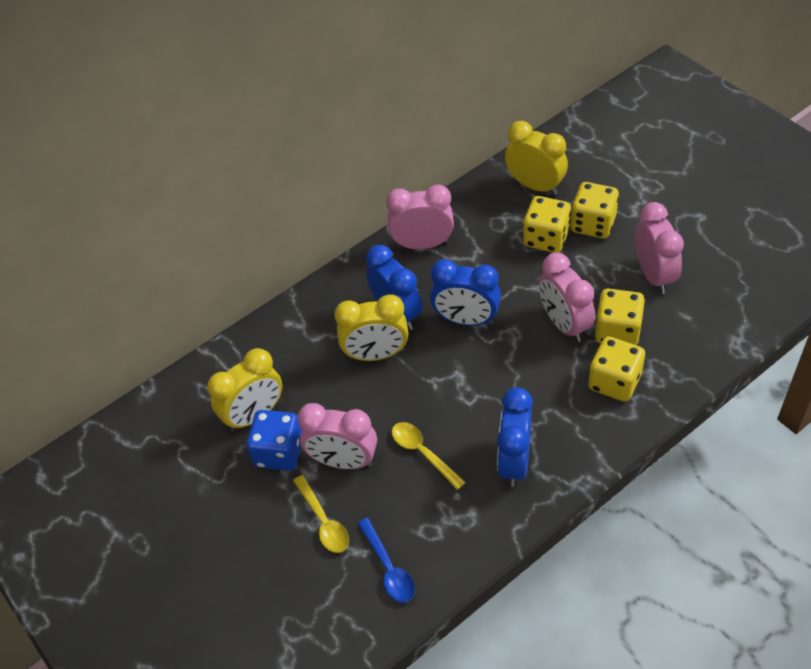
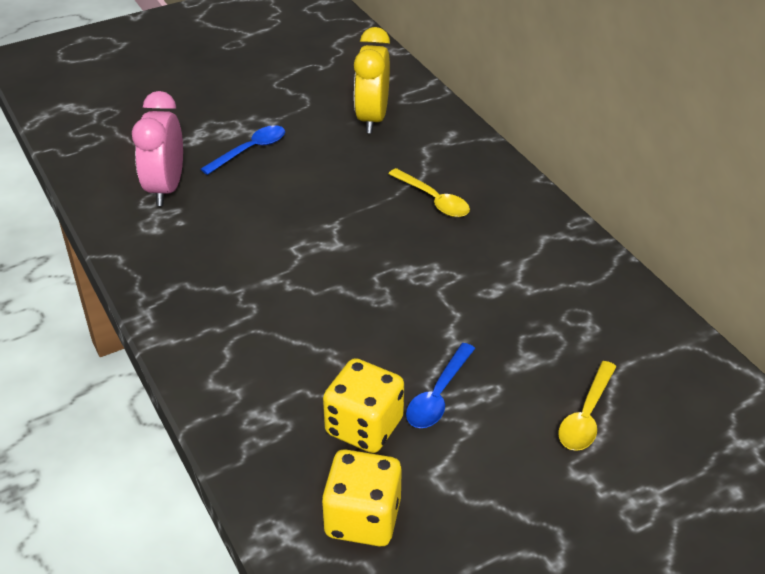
blue clock: 3 -> 0
blue dice: 1 -> 0
blue spoon: 1 -> 2
pink clock: 4 -> 1
yellow clock: 3 -> 1
yellow dice: 4 -> 2

